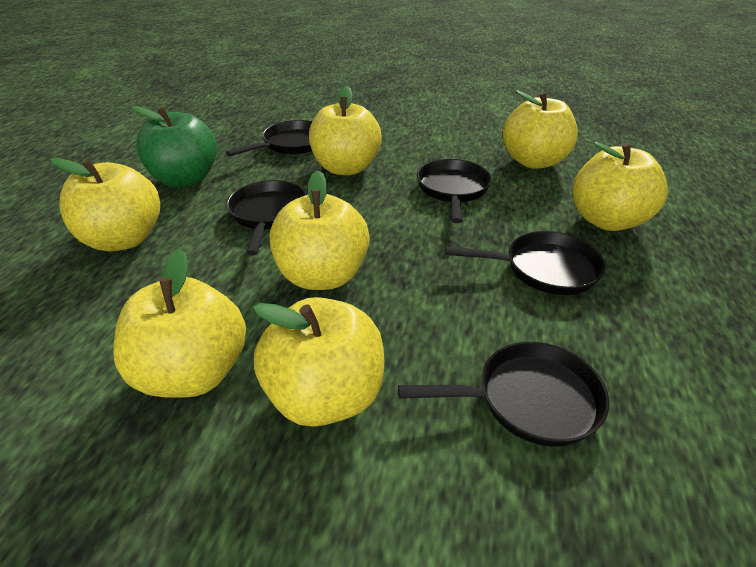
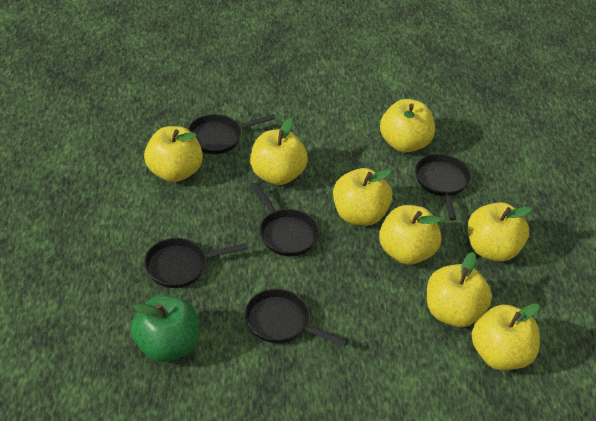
yellow apple: 7 -> 8

